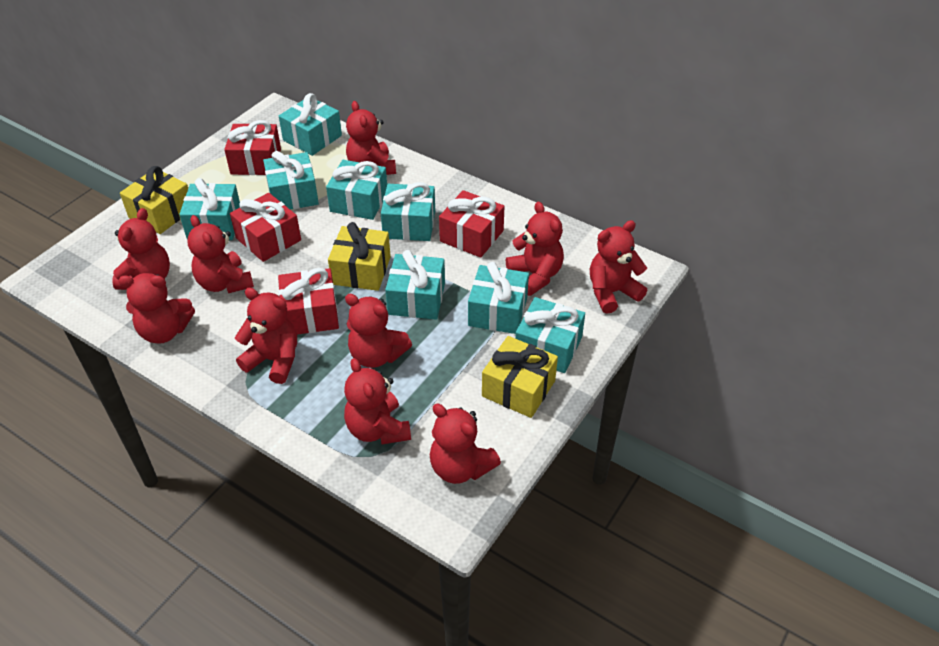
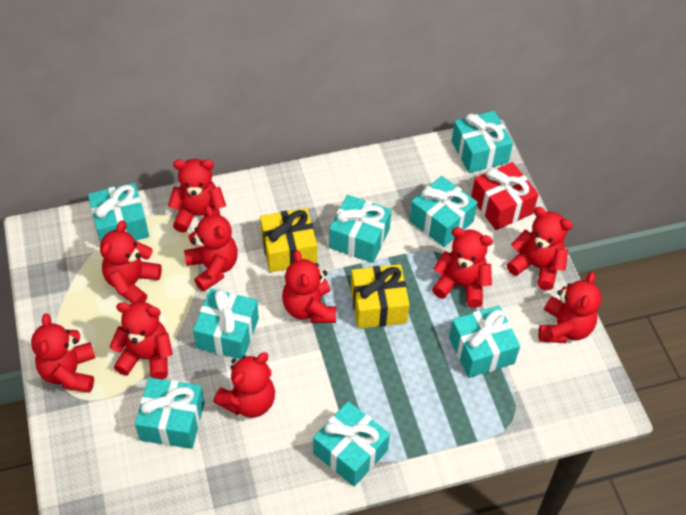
red gift: 4 -> 1
yellow gift: 3 -> 2

